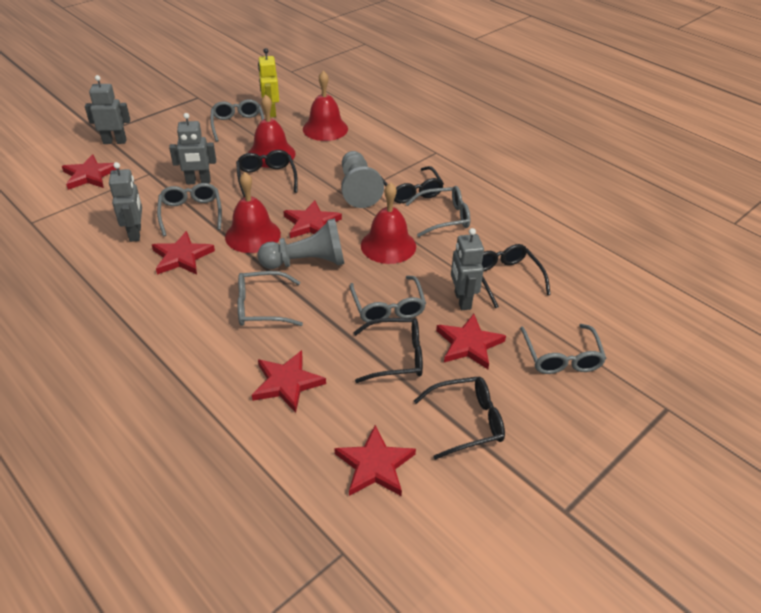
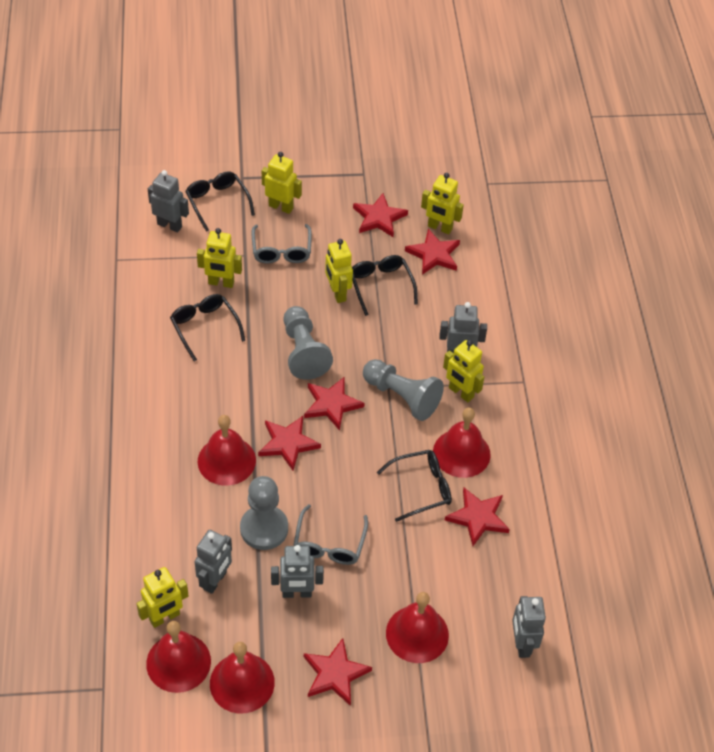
black glasses: 5 -> 4
grey glasses: 6 -> 2
grey pawn: 2 -> 3
grey robot: 4 -> 5
red bell: 4 -> 5
yellow robot: 1 -> 6

